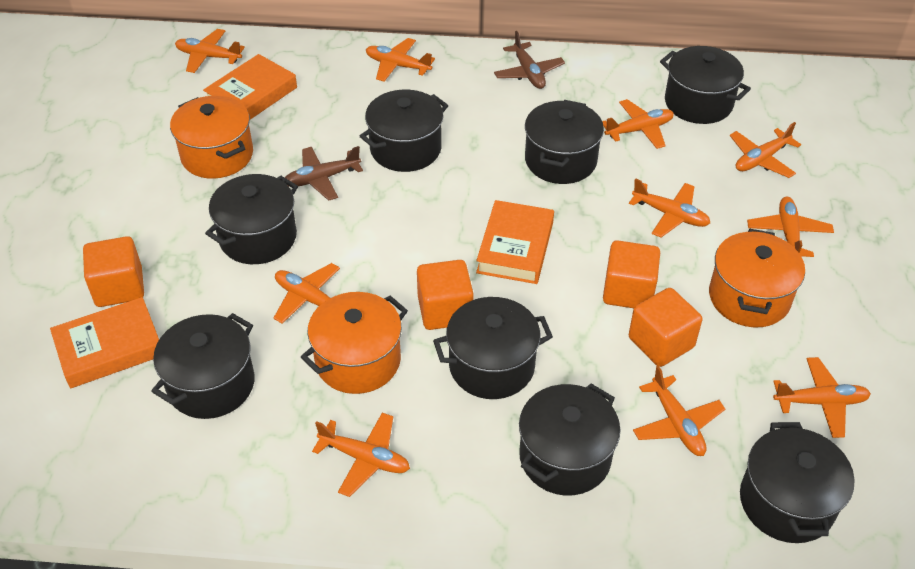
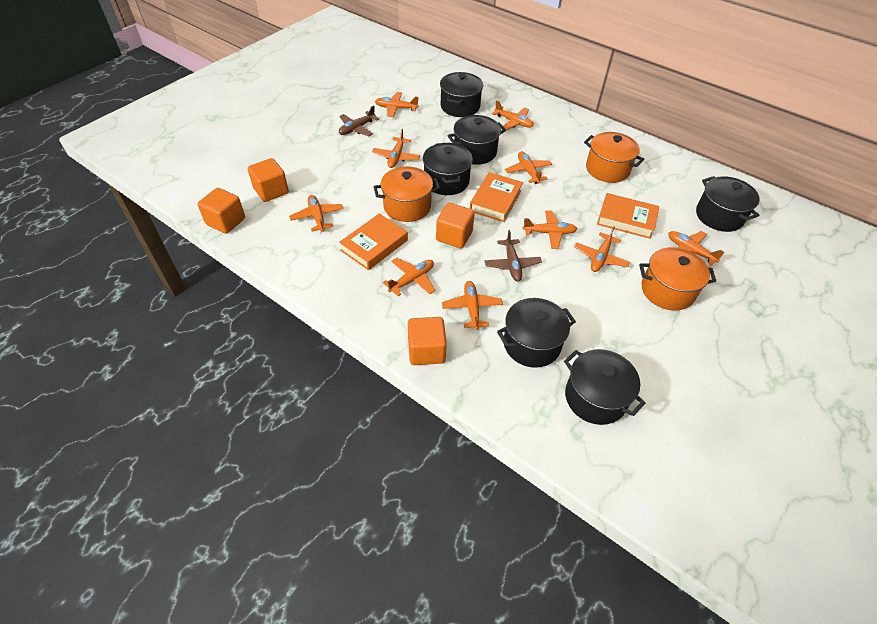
black pot: 8 -> 6

